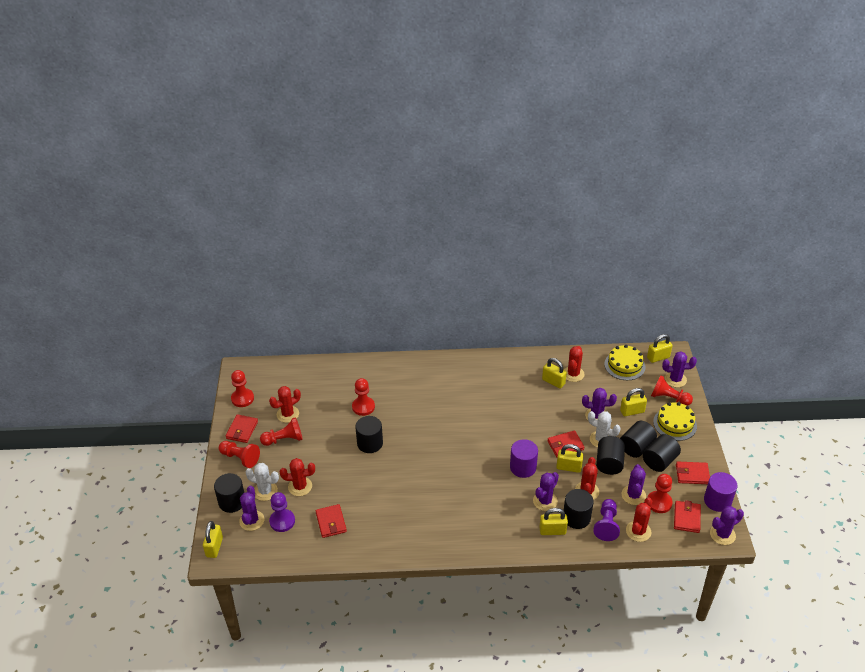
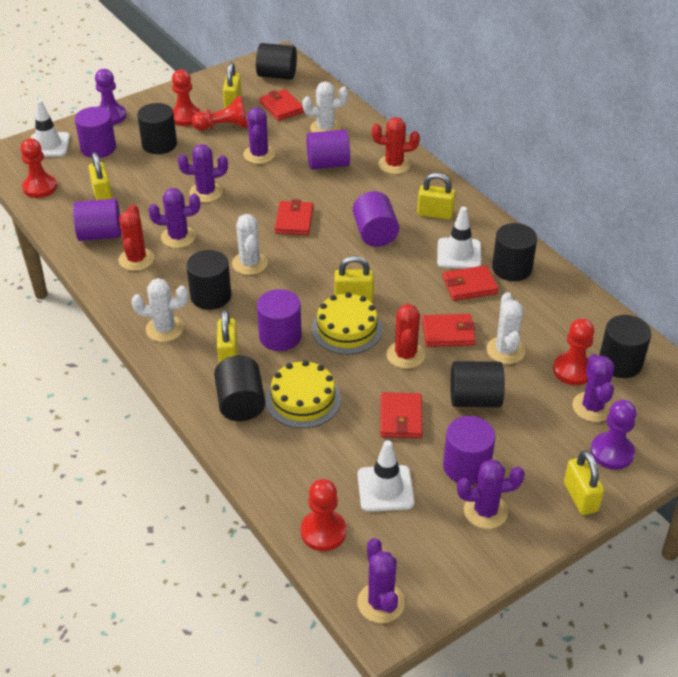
black cylinder: 6 -> 7
purple cylinder: 2 -> 6
red cactus: 5 -> 3
red pawn: 6 -> 5
white cactus: 2 -> 4
white traffic cone: 0 -> 3

